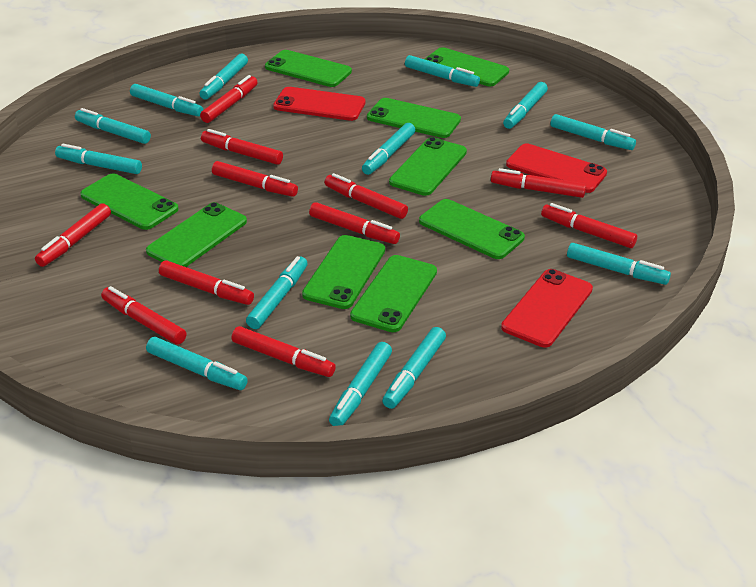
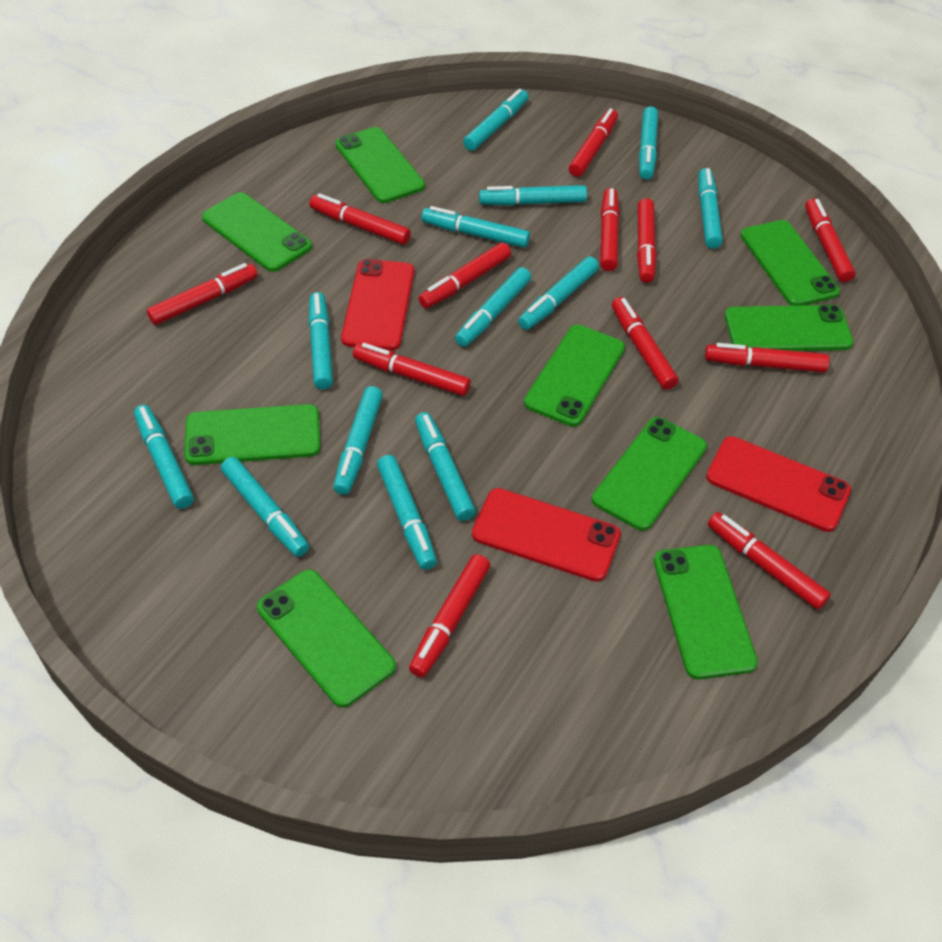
red marker: 11 -> 12

